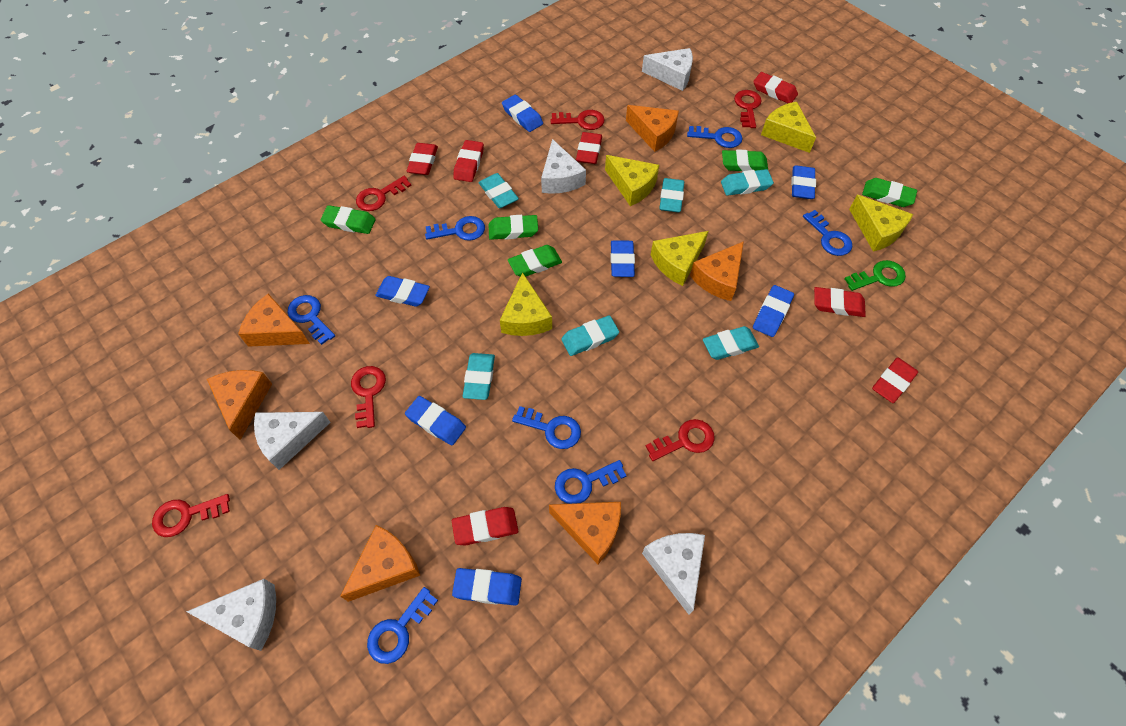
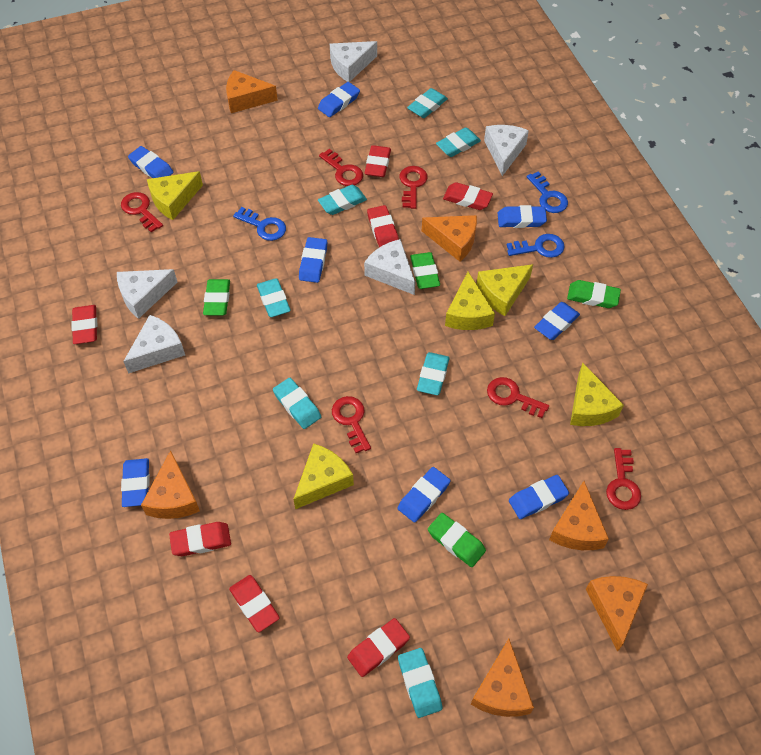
blue eraser: 7 -> 8
blue key: 7 -> 3
green eraser: 5 -> 4
green key: 1 -> 0
turquoise eraser: 6 -> 7

